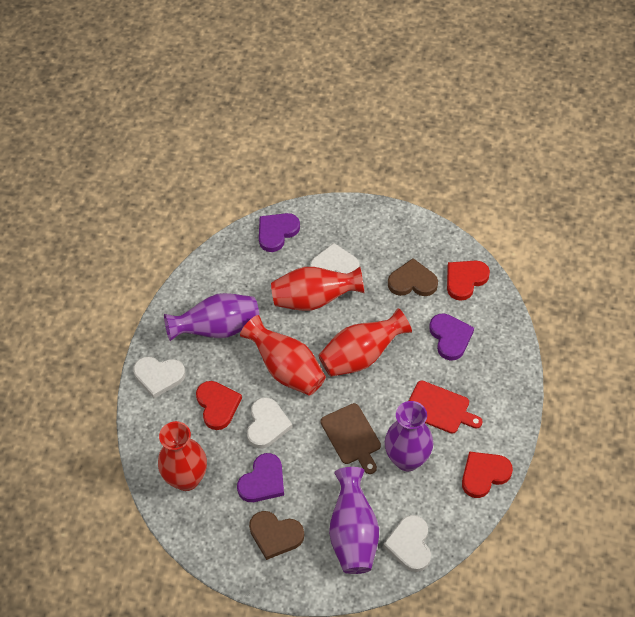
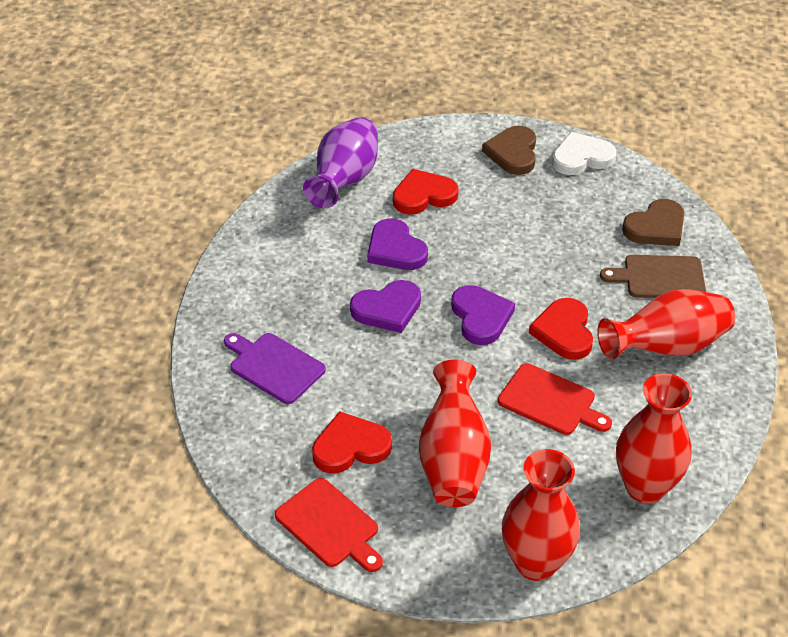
purple cutting board: 0 -> 1
purple vase: 3 -> 1
red cutting board: 1 -> 2
white heart: 4 -> 1

